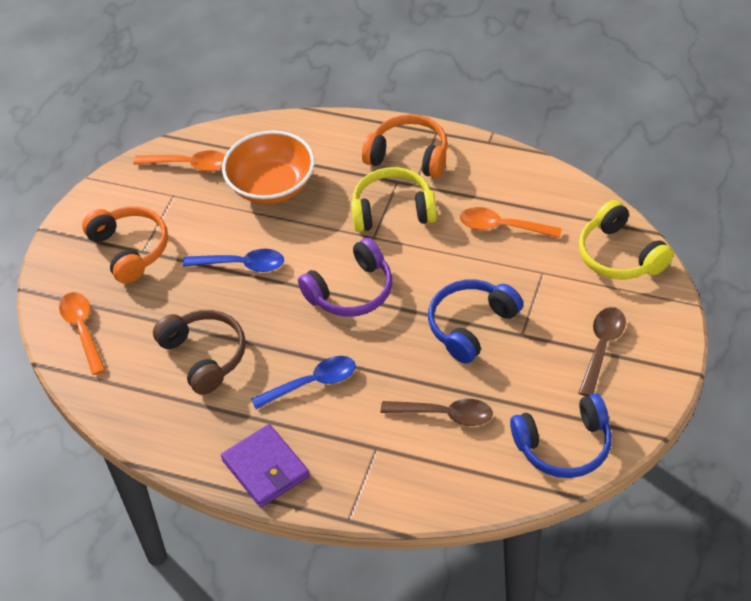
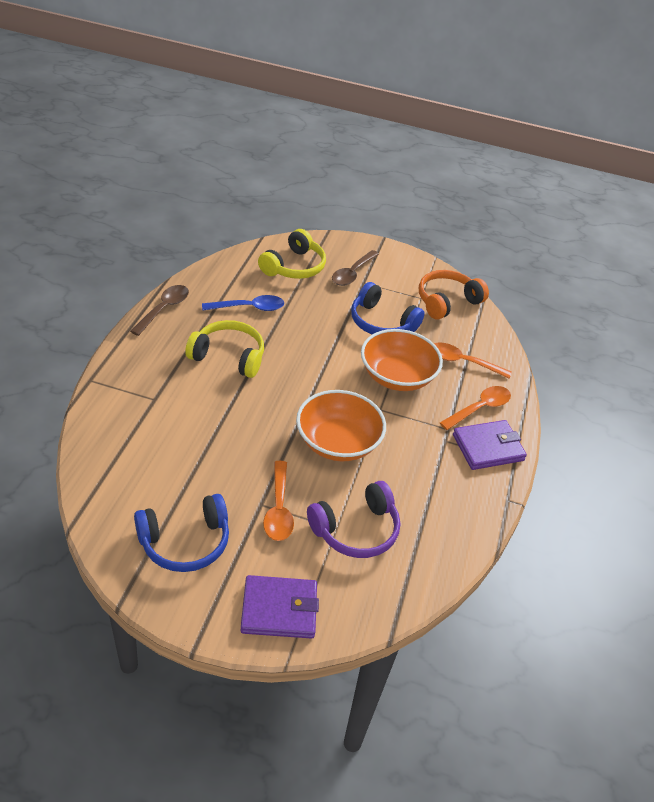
blue spoon: 2 -> 1
brown headphones: 1 -> 0
orange bowl: 1 -> 2
orange headphones: 2 -> 1
purple wallet: 1 -> 2

